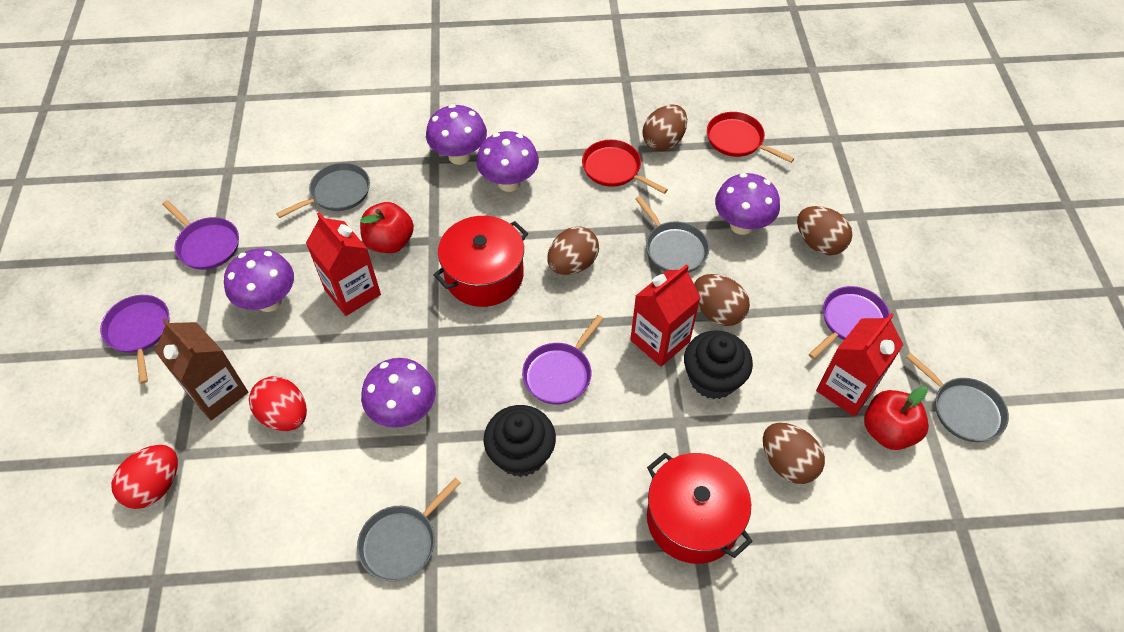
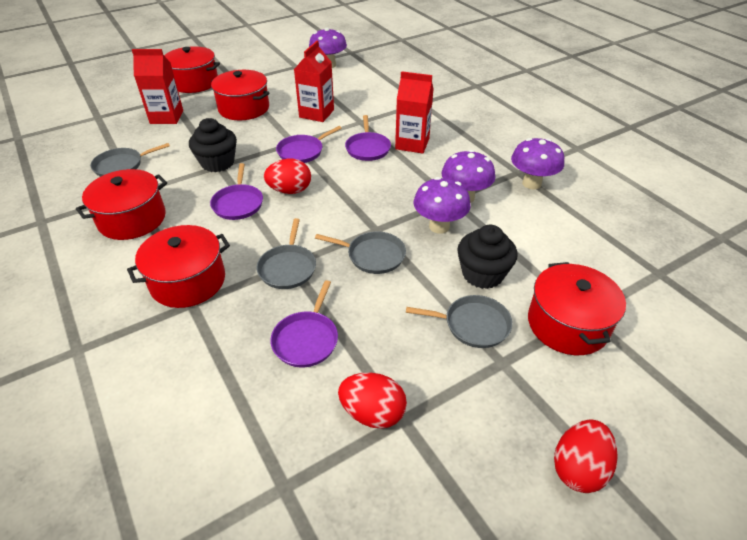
brown carton: 1 -> 0
brown egg: 5 -> 0
purple mushroom: 5 -> 4
red apple: 2 -> 0
red egg: 2 -> 3
red pan: 2 -> 0
red pot: 2 -> 5

